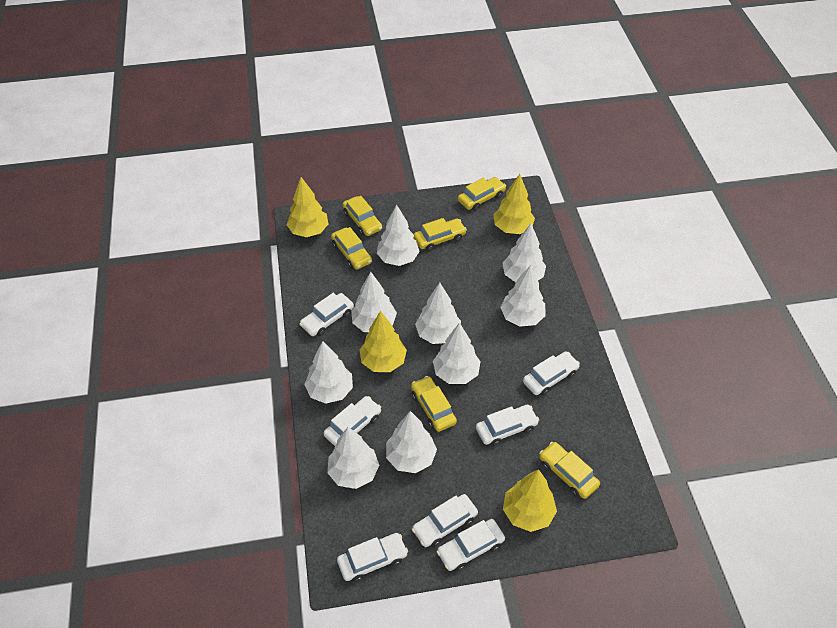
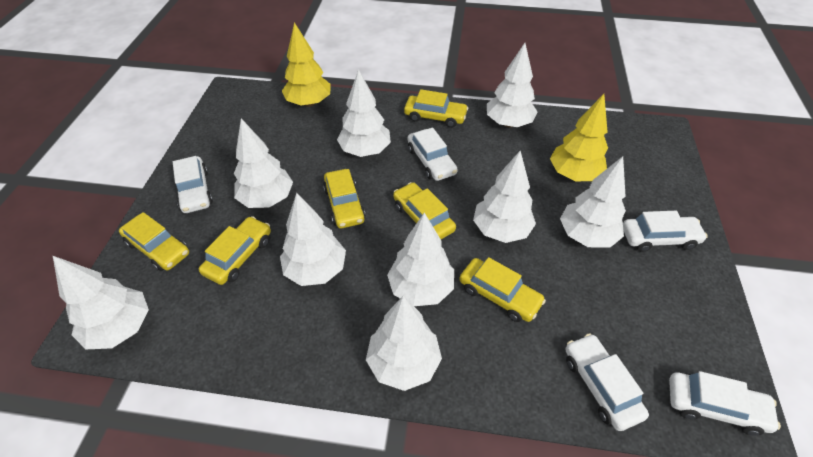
white car: 7 -> 5
yellow tree: 4 -> 2

